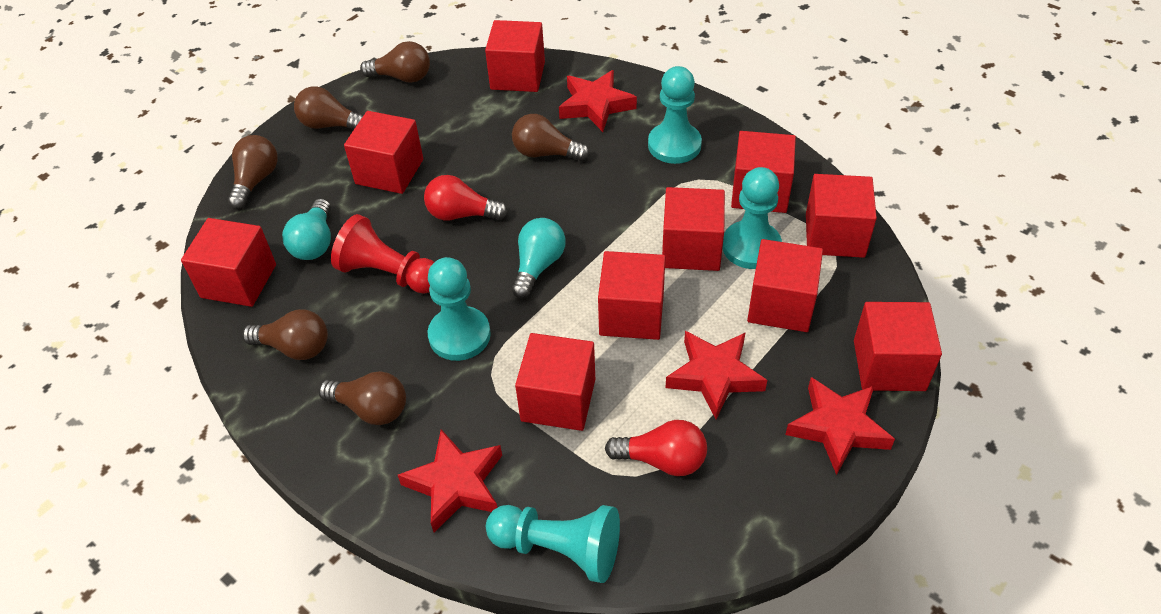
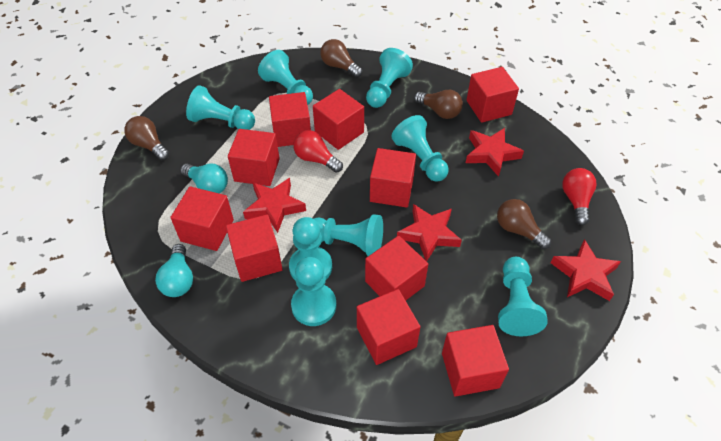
brown light bulb: 6 -> 4
red pawn: 1 -> 0
turquoise pawn: 4 -> 8

